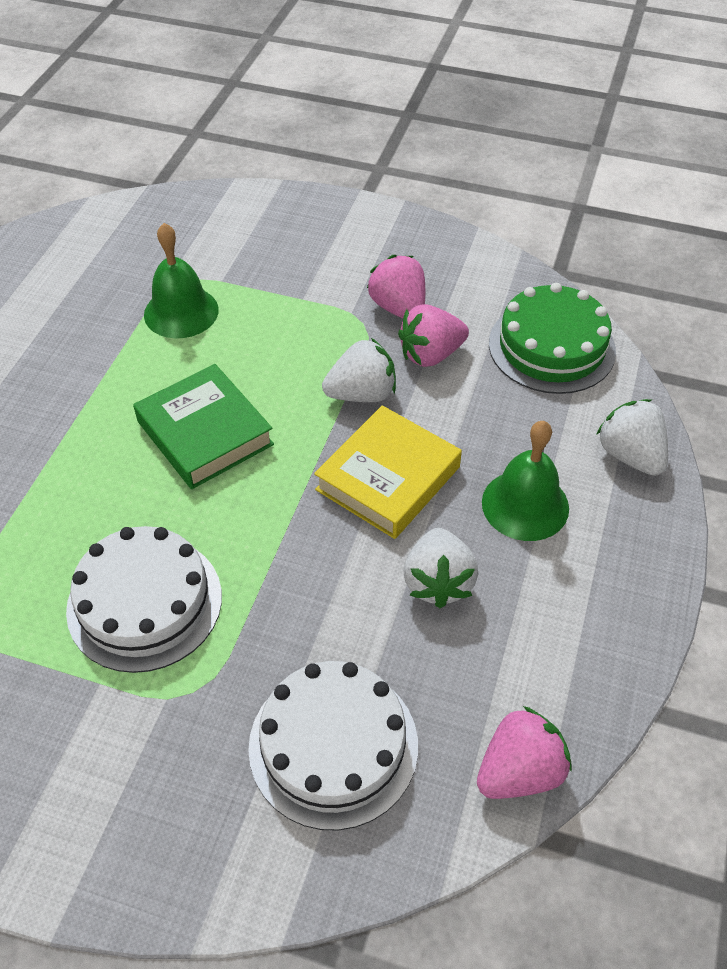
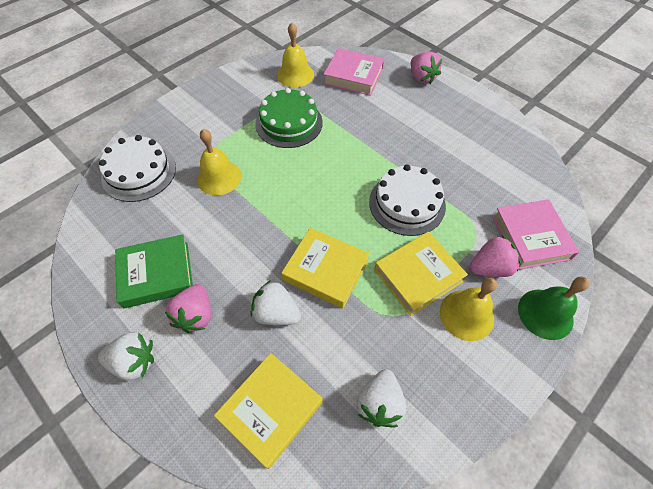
green bell: 2 -> 1
pink book: 0 -> 2
yellow bell: 0 -> 3
yellow book: 1 -> 3

